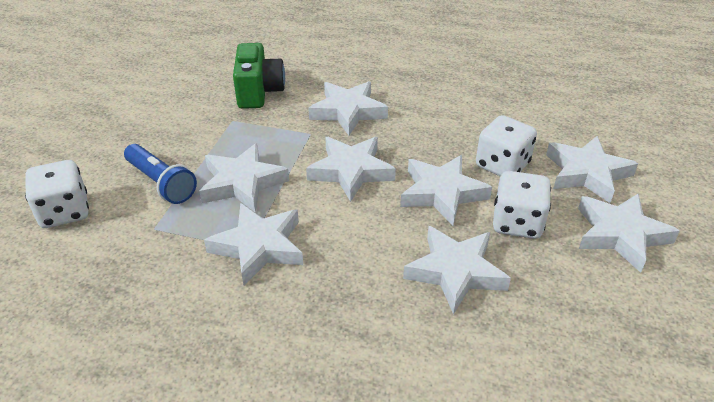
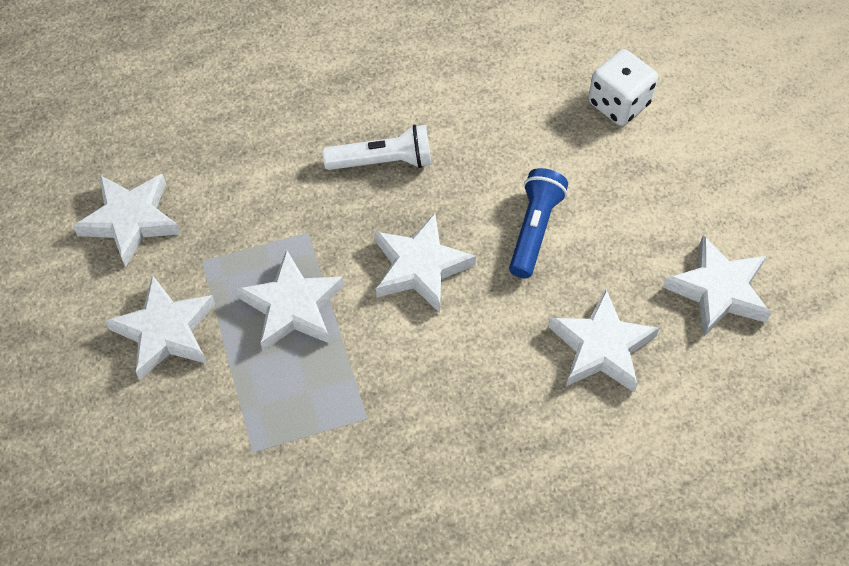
green camera: 1 -> 0
white dice: 3 -> 1
white flashlight: 0 -> 1
white star: 8 -> 6

